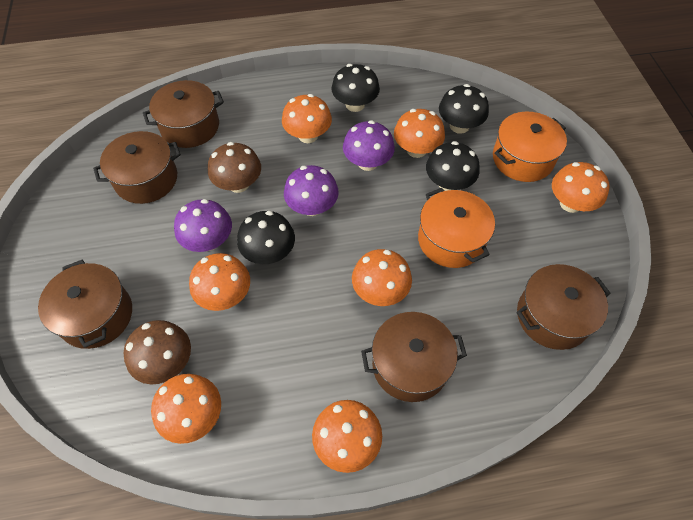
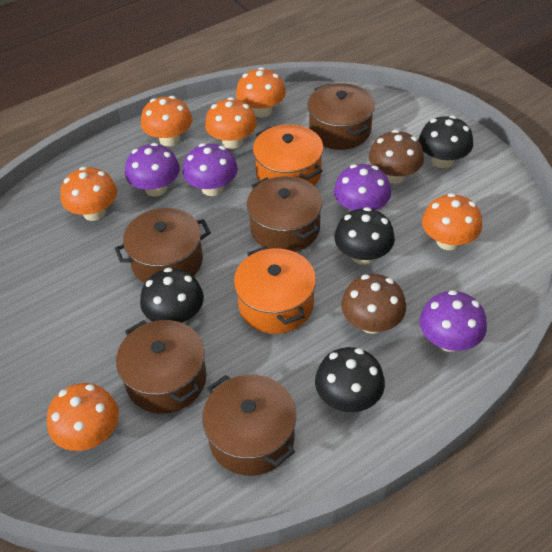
orange mushroom: 7 -> 6
purple mushroom: 3 -> 4

